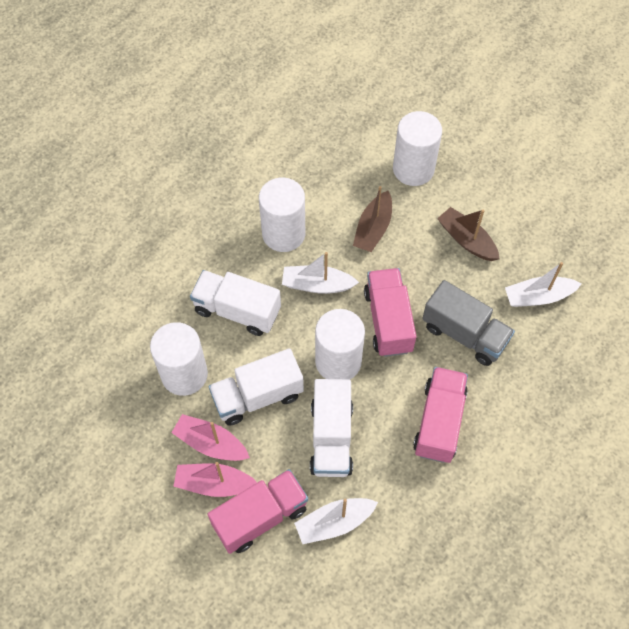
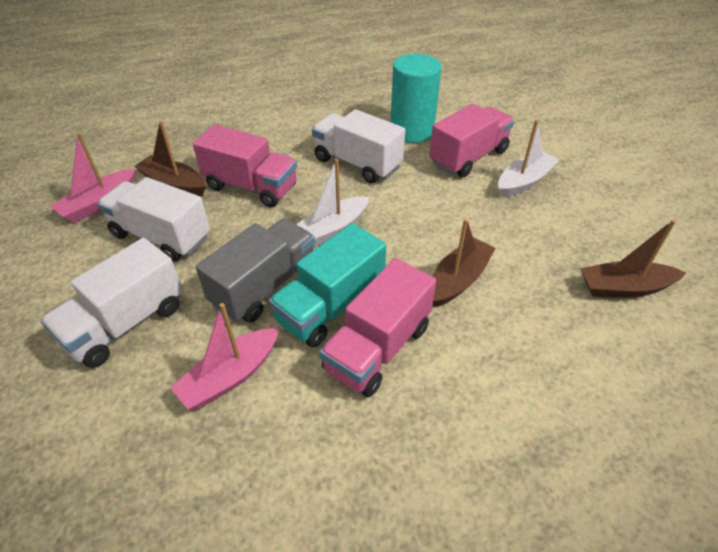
brown boat: 2 -> 3
turquoise cylinder: 0 -> 1
turquoise truck: 0 -> 1
white boat: 3 -> 2
white cylinder: 4 -> 0

